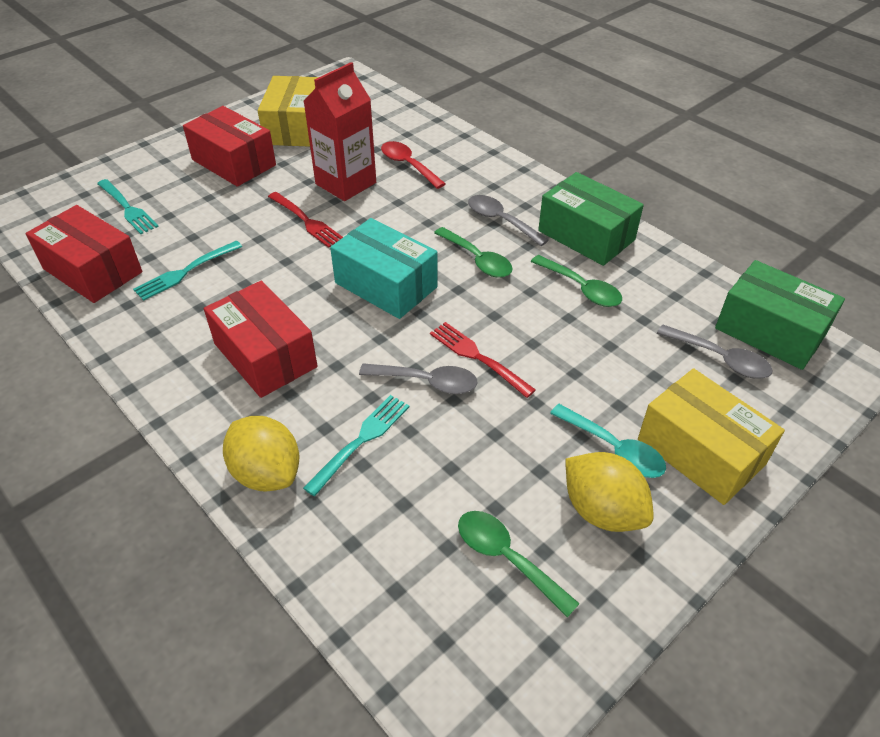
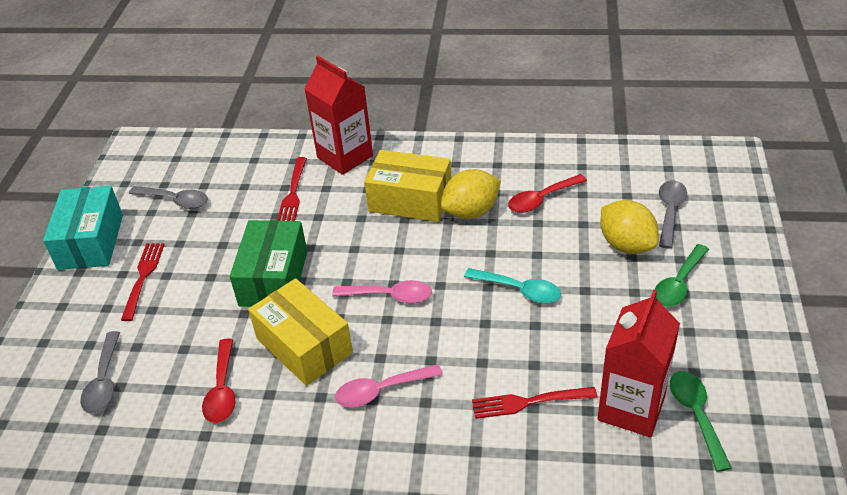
green box: 2 -> 1
green spoon: 3 -> 2
pink spoon: 0 -> 2
red box: 3 -> 0
red carton: 1 -> 2
red fork: 2 -> 3
red spoon: 1 -> 2
turquoise fork: 3 -> 0

